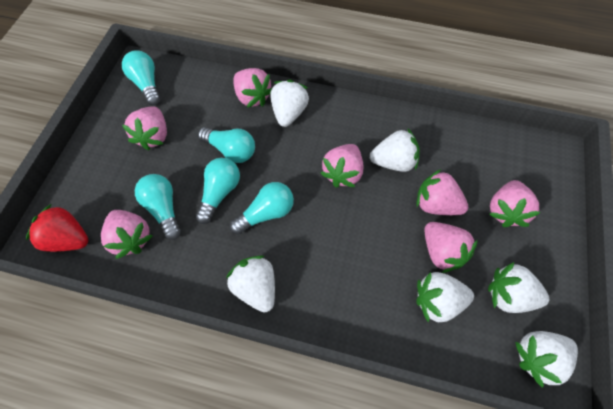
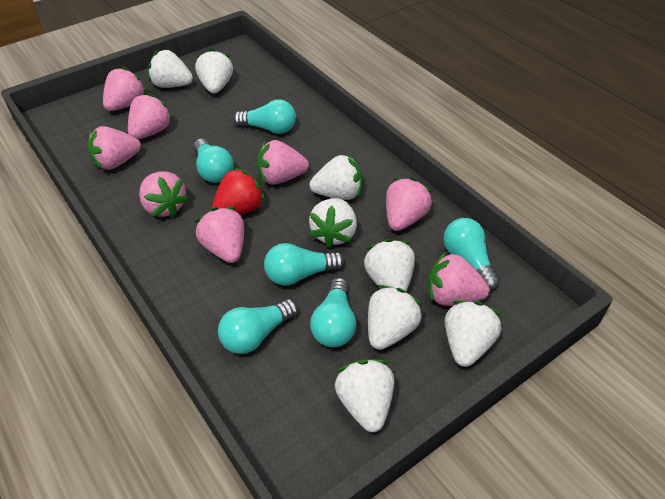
pink strawberry: 7 -> 8
turquoise light bulb: 5 -> 6
white strawberry: 6 -> 8

